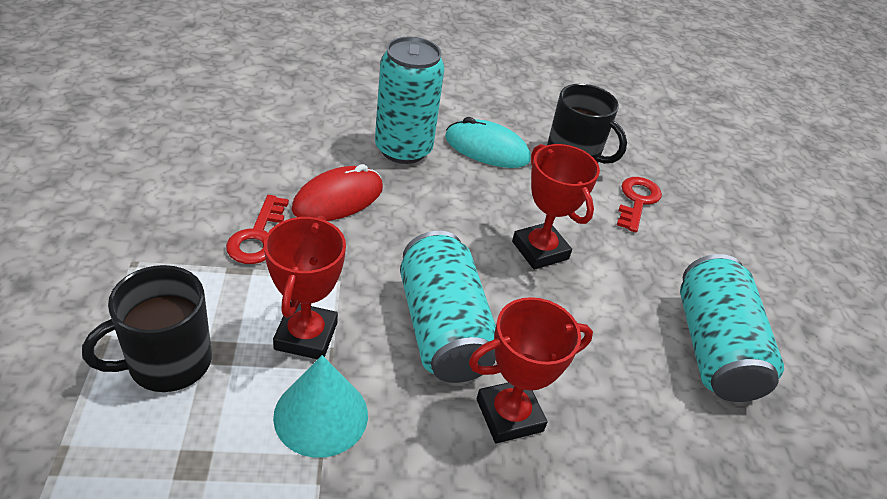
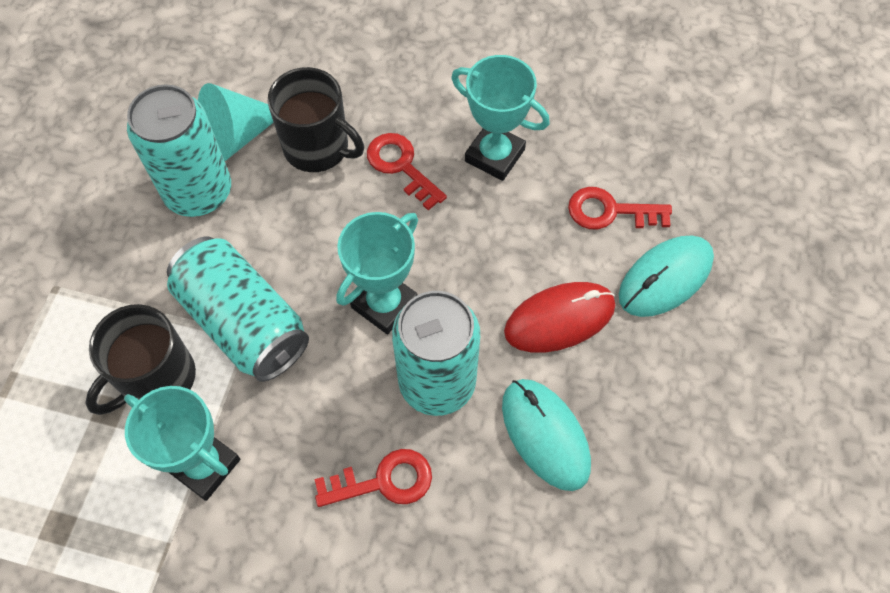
red key: 2 -> 3
red trophy: 3 -> 0
turquoise mouse: 1 -> 2
turquoise trophy: 0 -> 3

